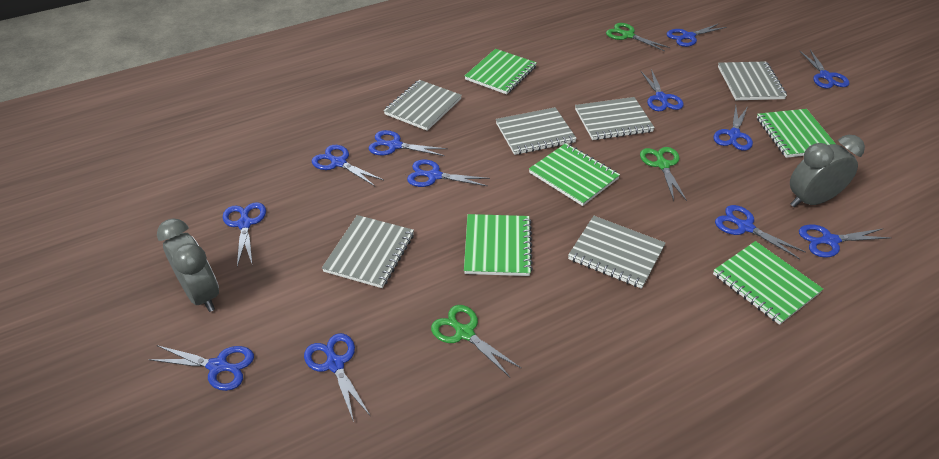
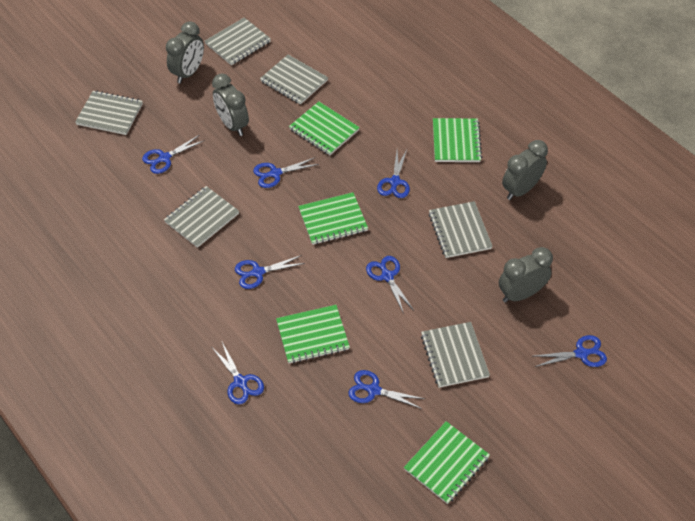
blue scissors: 12 -> 8
green scissors: 3 -> 0
grey clock: 2 -> 4

